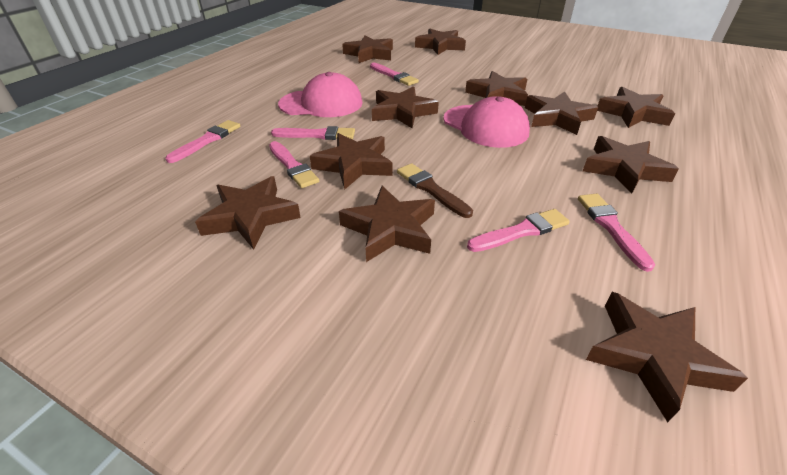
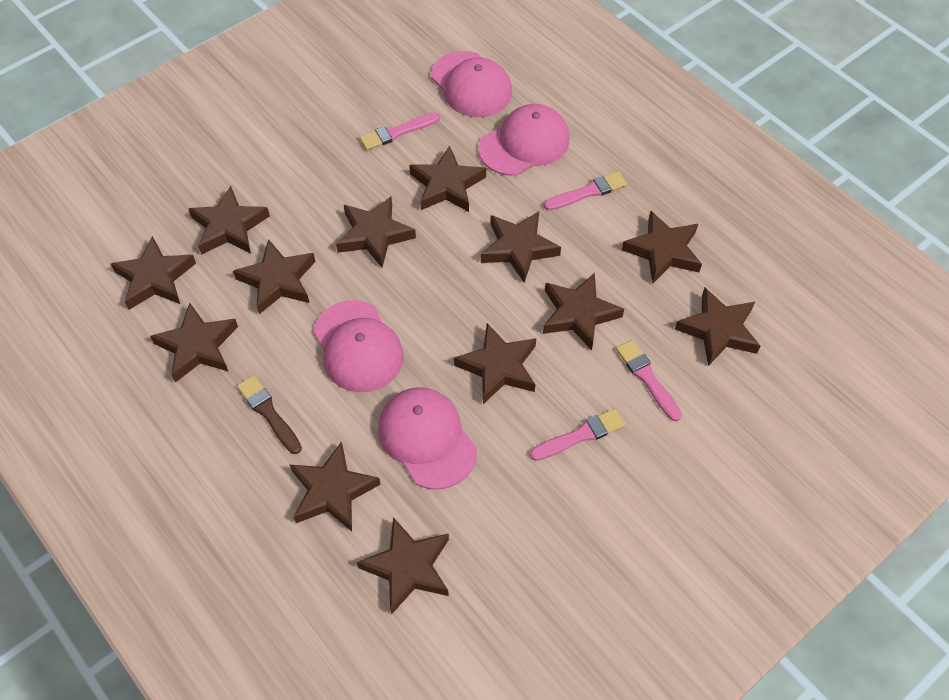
brown star: 11 -> 13
pink brush: 6 -> 4
pink cap: 2 -> 4

